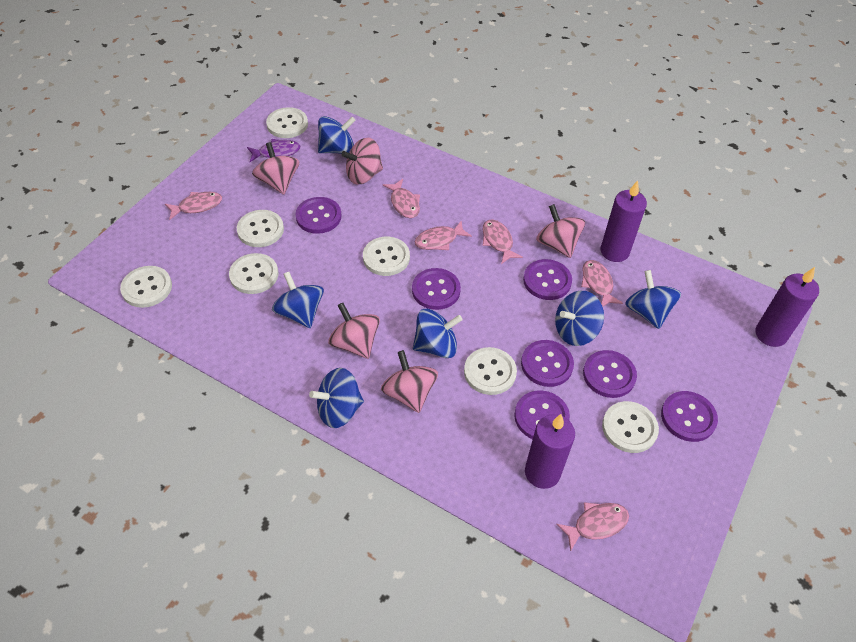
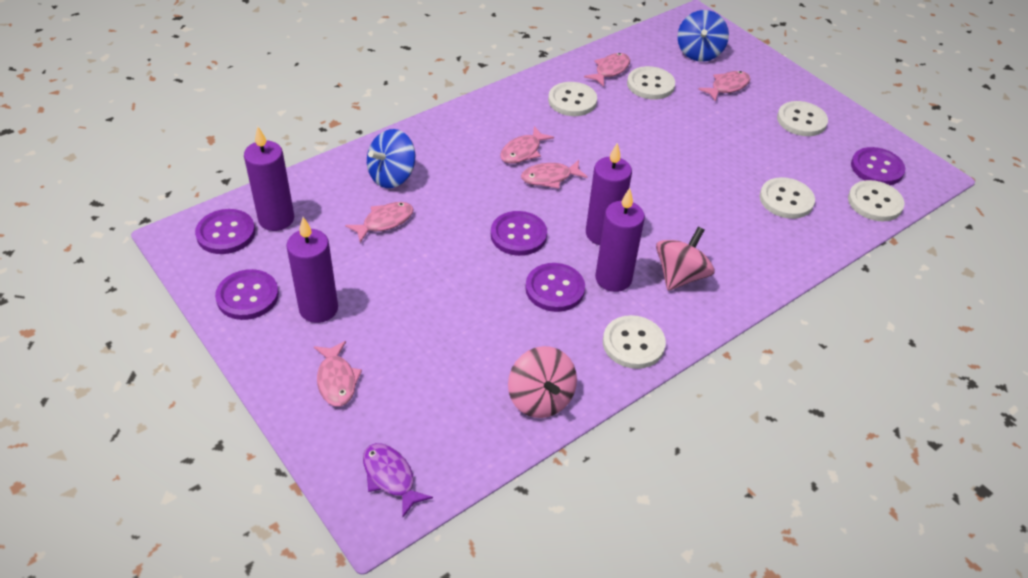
blue spinning top: 6 -> 2
pink spinning top: 5 -> 2
purple button: 7 -> 5
purple candle: 3 -> 4
white button: 7 -> 6

